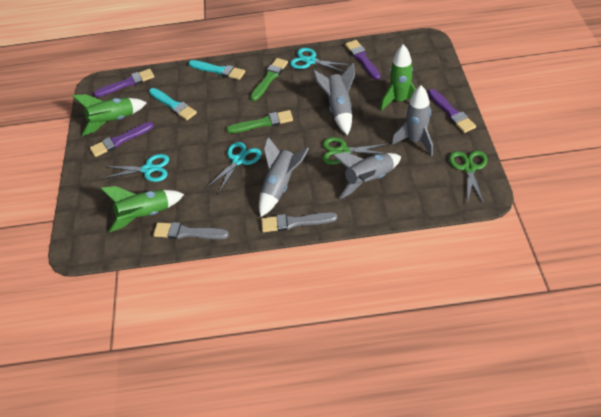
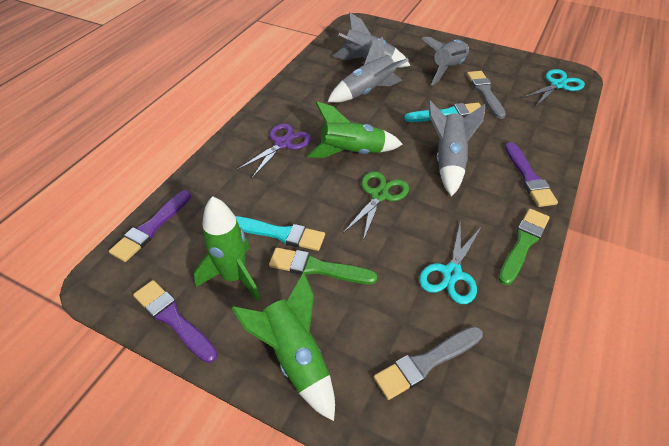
green scissors: 2 -> 1
purple brush: 4 -> 3
purple scissors: 0 -> 1
turquoise scissors: 3 -> 2

